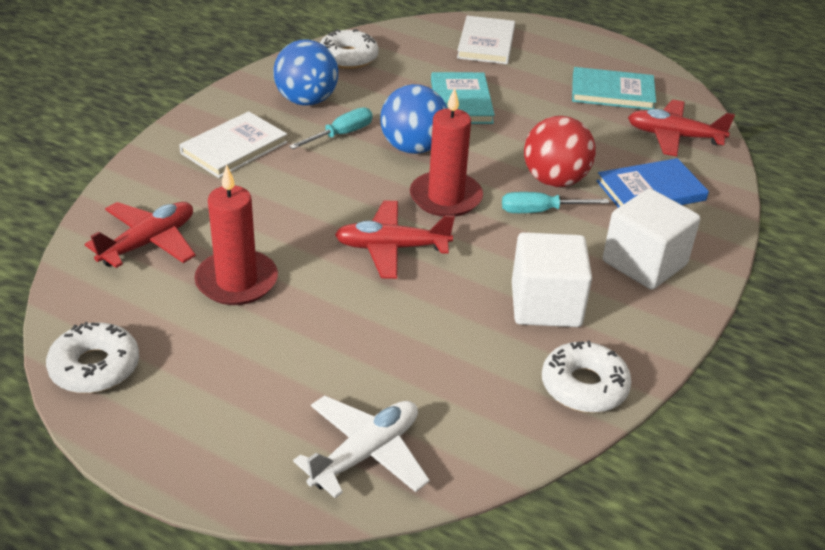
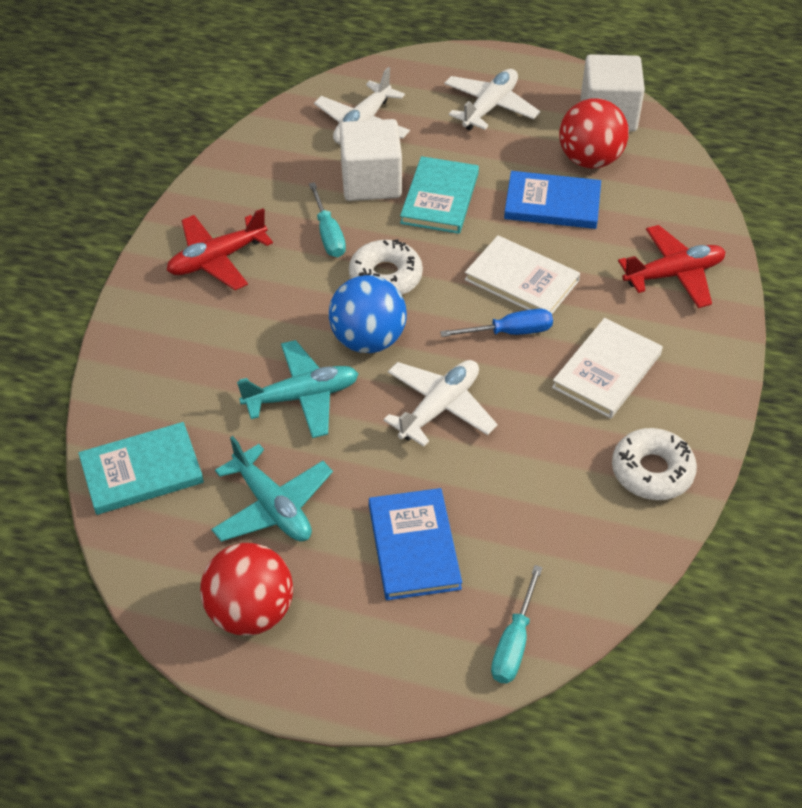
blue ball: 2 -> 1
blue book: 1 -> 2
blue screwdriver: 0 -> 1
red ball: 1 -> 2
red candle: 2 -> 0
red plane: 3 -> 2
turquoise plane: 0 -> 2
white donut: 3 -> 2
white plane: 1 -> 3

